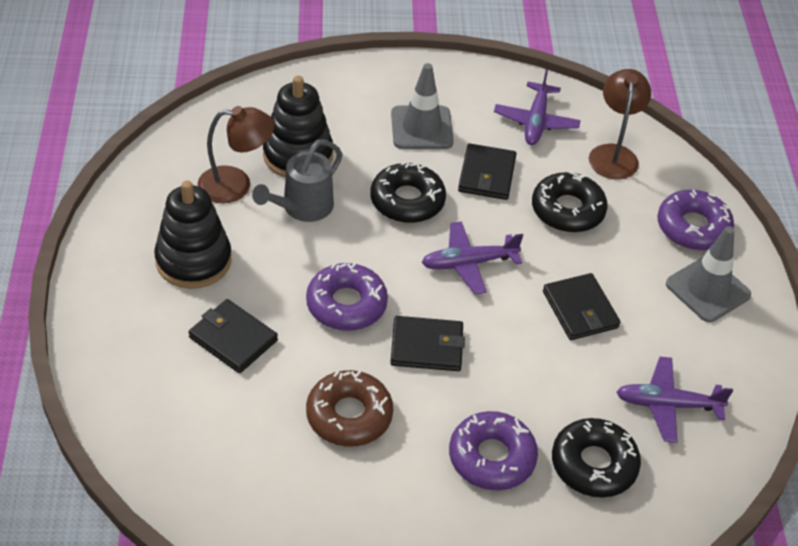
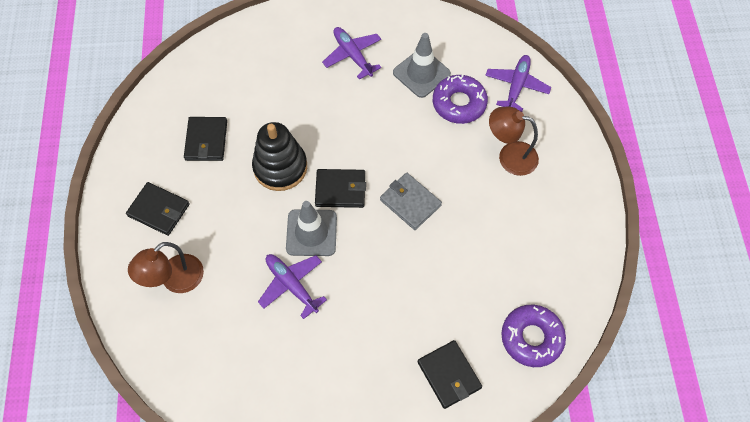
black donut: 3 -> 0
black stacking toy: 2 -> 1
brown donut: 1 -> 0
grey wallet: 0 -> 1
grey watering can: 1 -> 0
purple donut: 3 -> 2

